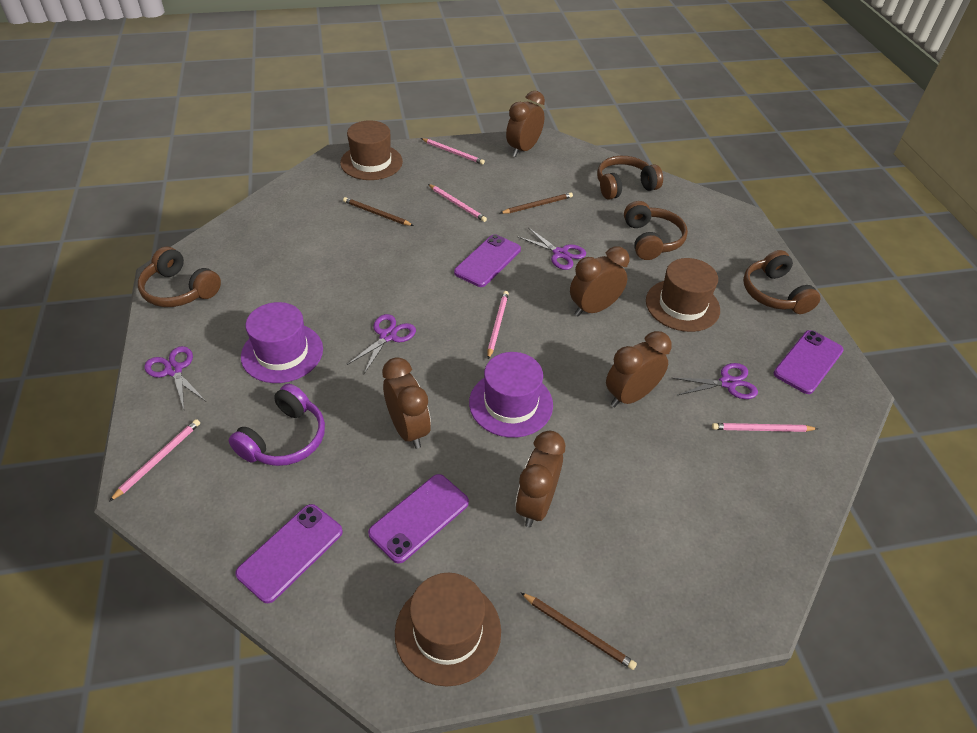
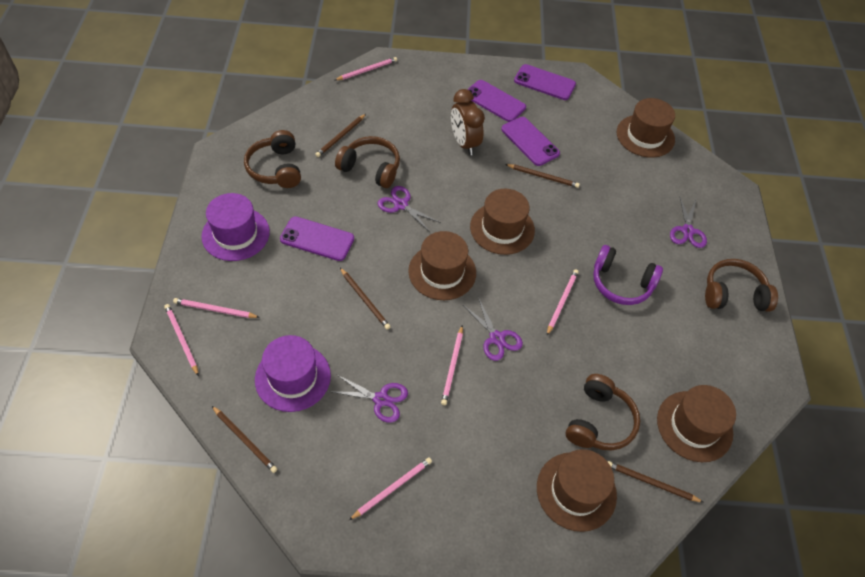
brown clock: 5 -> 1
brown hat: 3 -> 5
brown pencil: 3 -> 5
pink pencil: 5 -> 6

